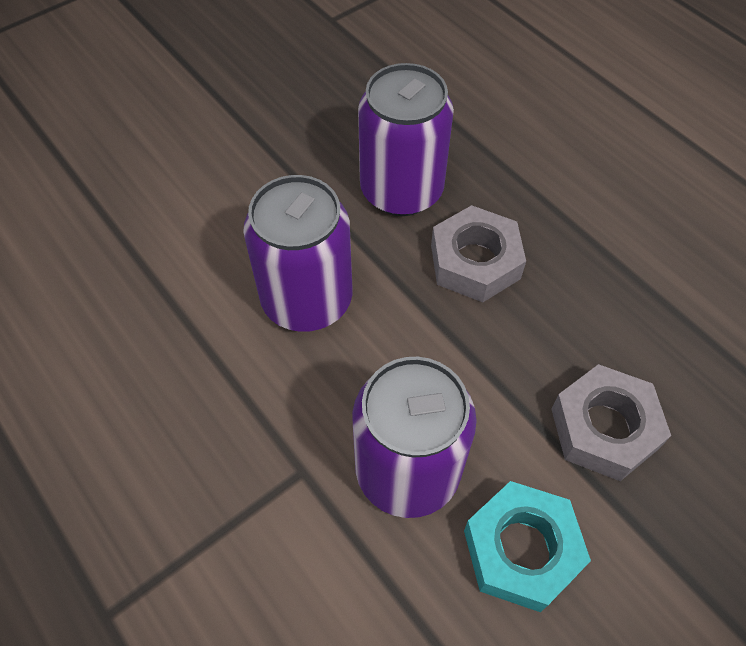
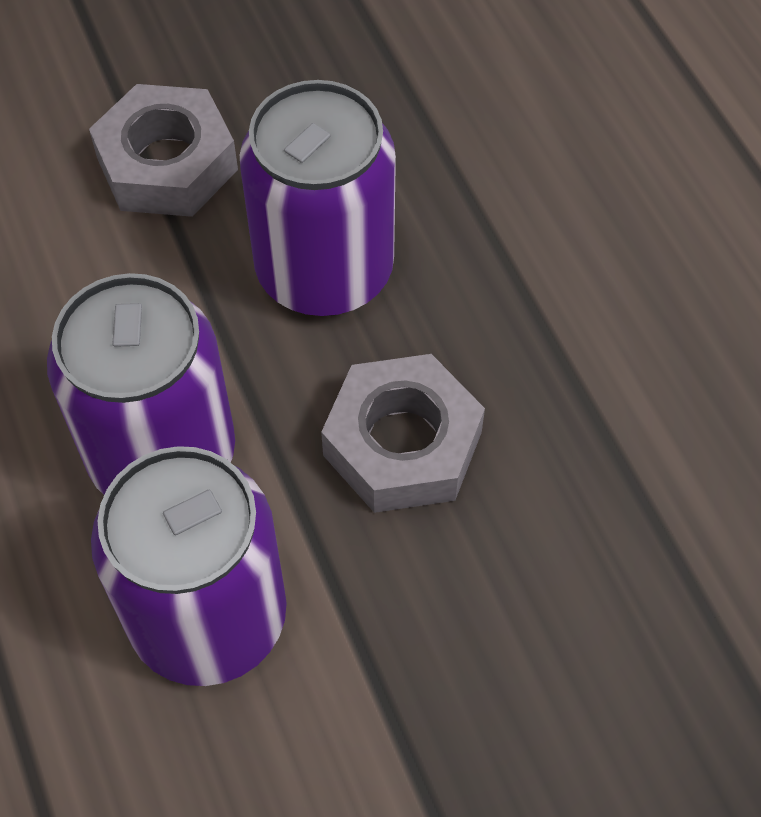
turquoise nut: 1 -> 0

